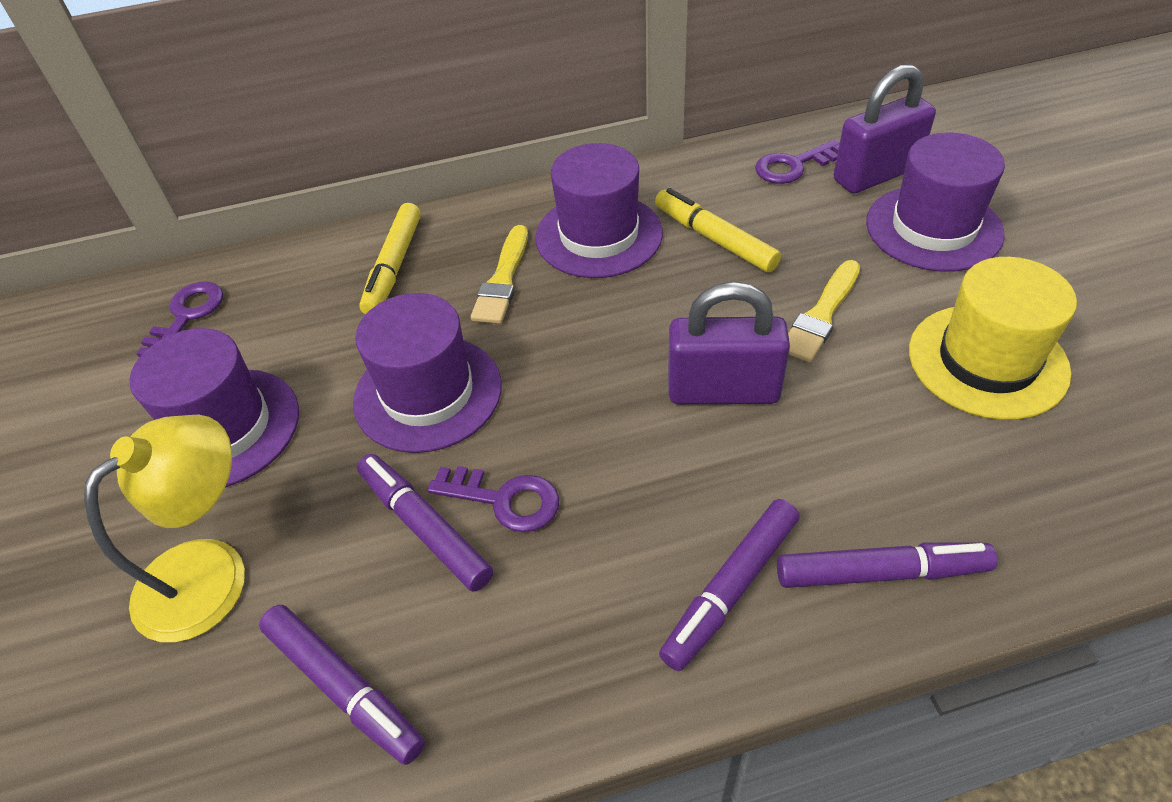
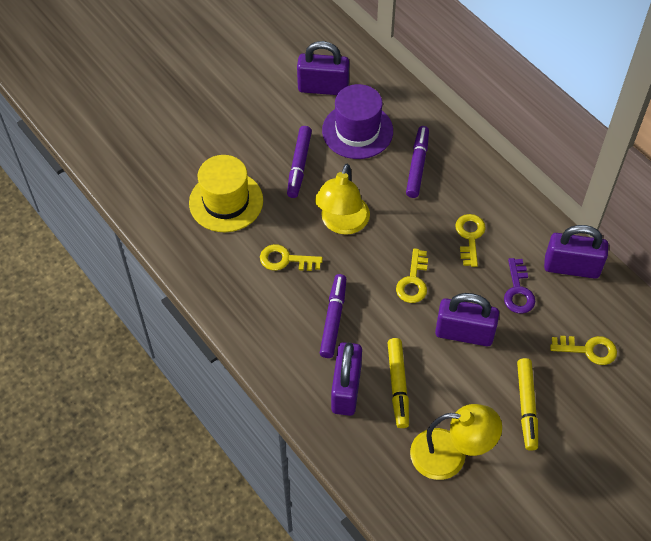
purple hat: 4 -> 1
purple key: 3 -> 1
purple marker: 4 -> 3
purple padlock: 2 -> 4
yellow brush: 2 -> 0
yellow key: 0 -> 4
yellow lamp: 1 -> 2

